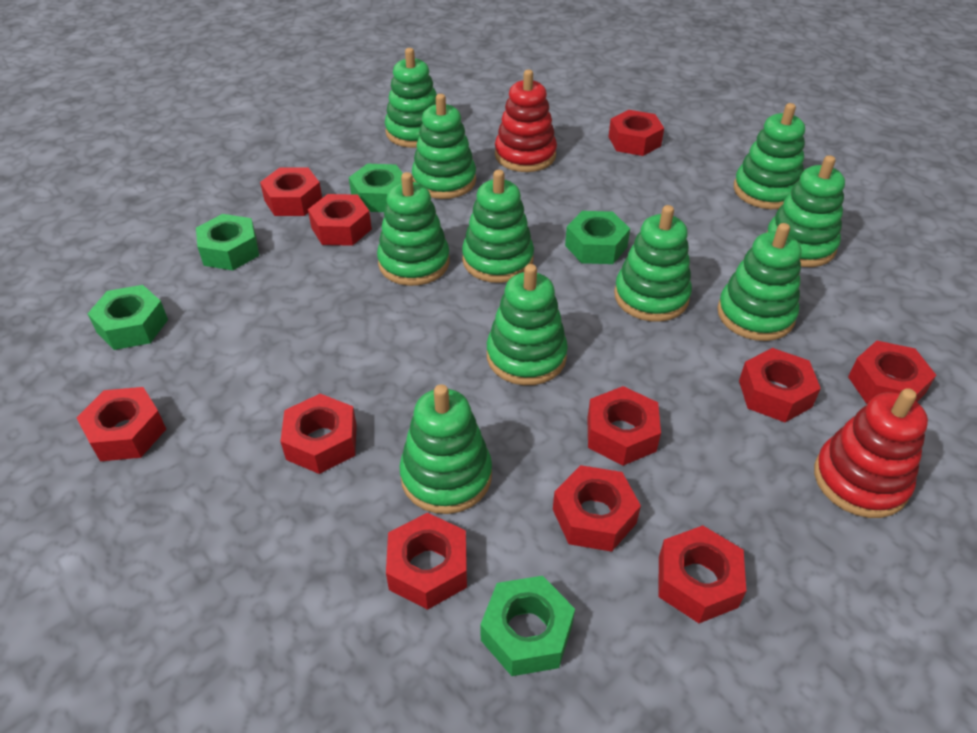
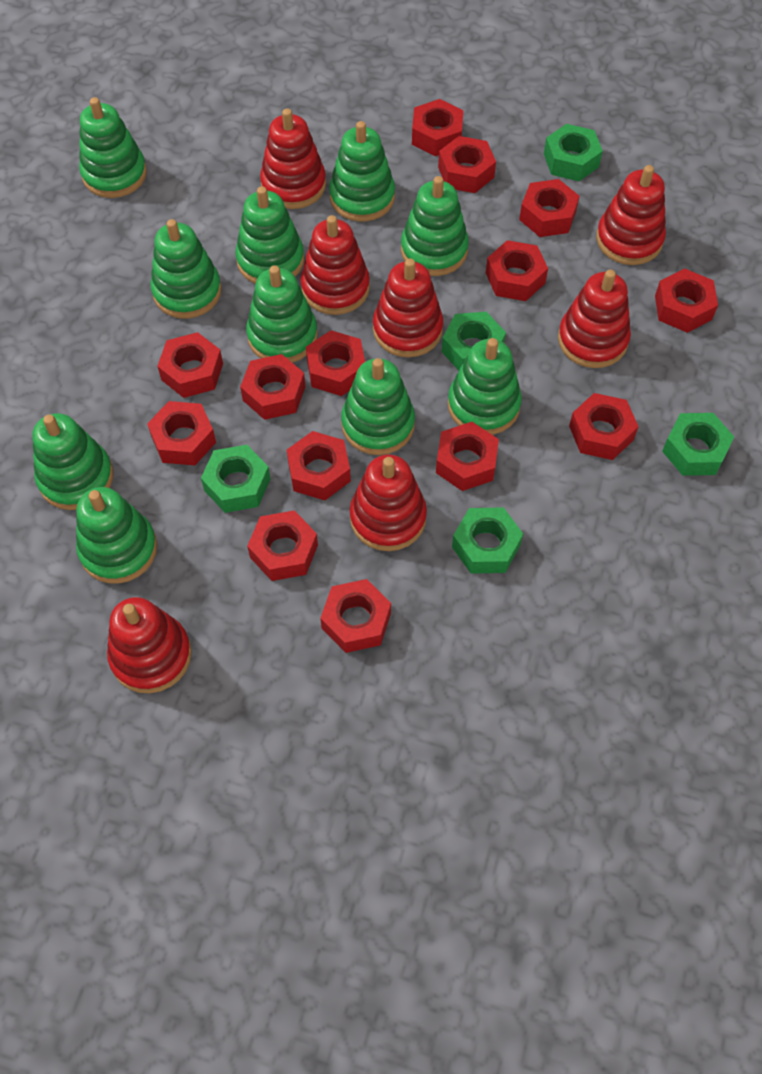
red nut: 11 -> 14
red stacking toy: 2 -> 7

